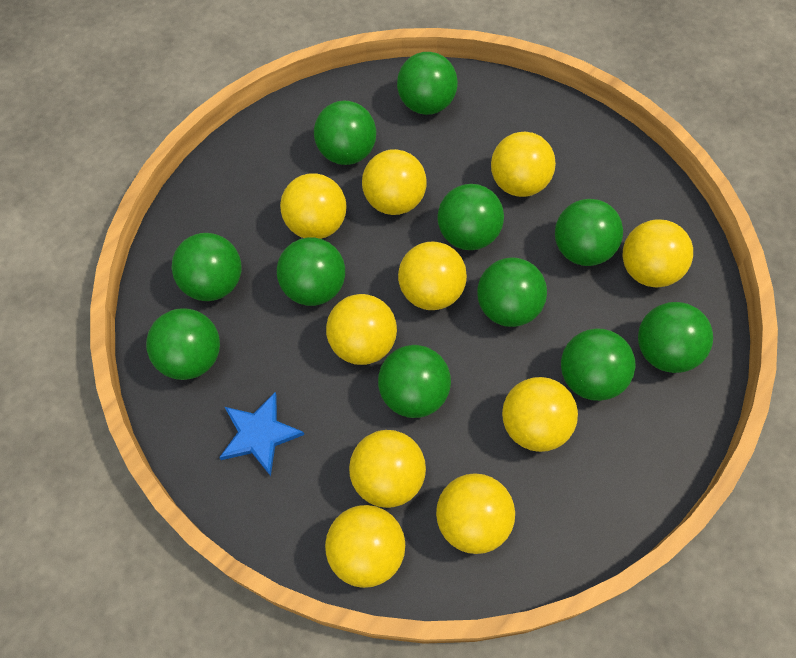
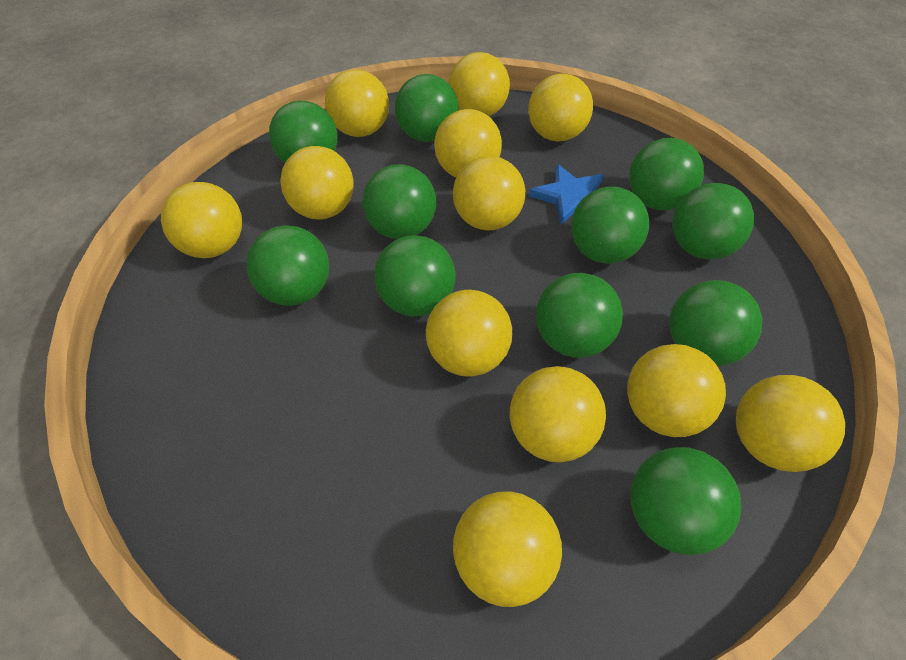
yellow ball: 10 -> 12

